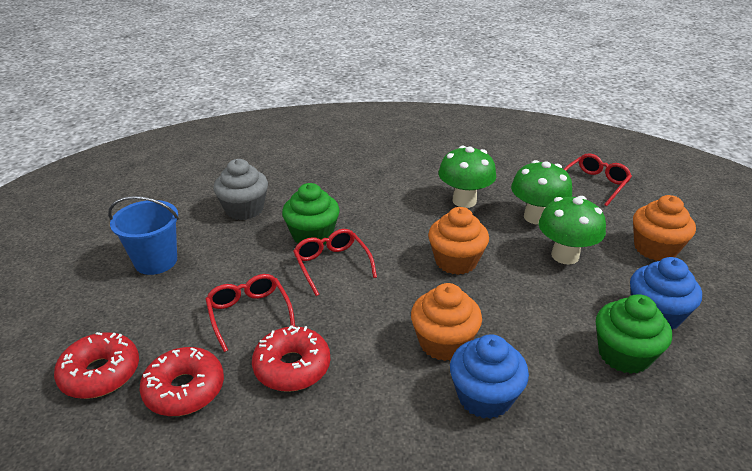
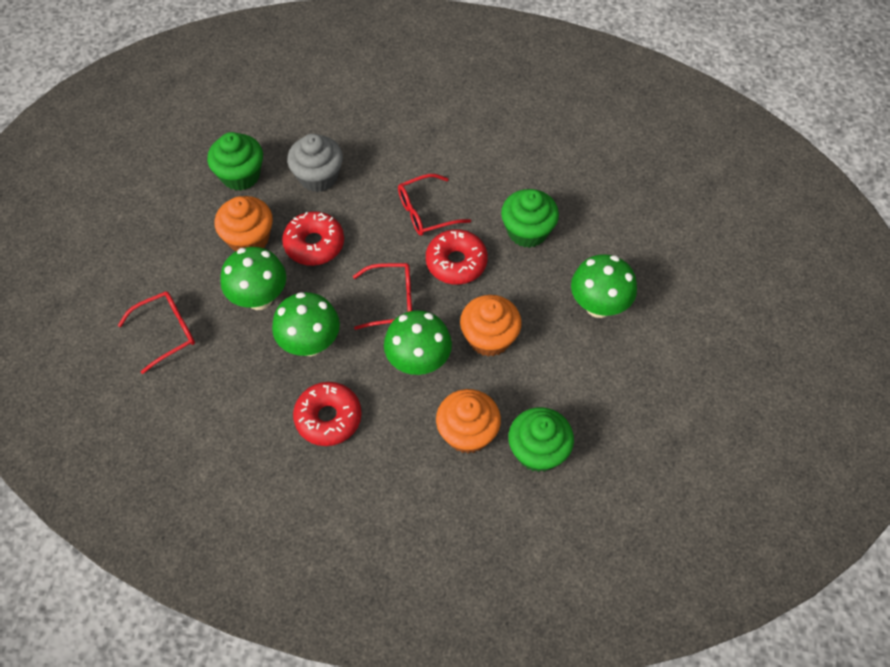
blue bucket: 1 -> 0
blue cupcake: 2 -> 0
green cupcake: 2 -> 3
green mushroom: 3 -> 4

